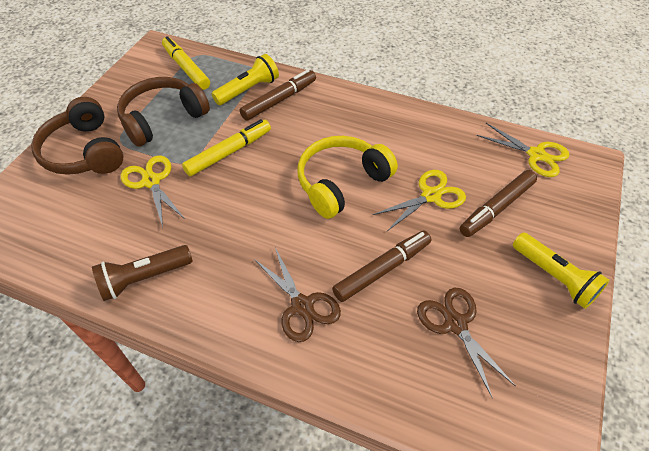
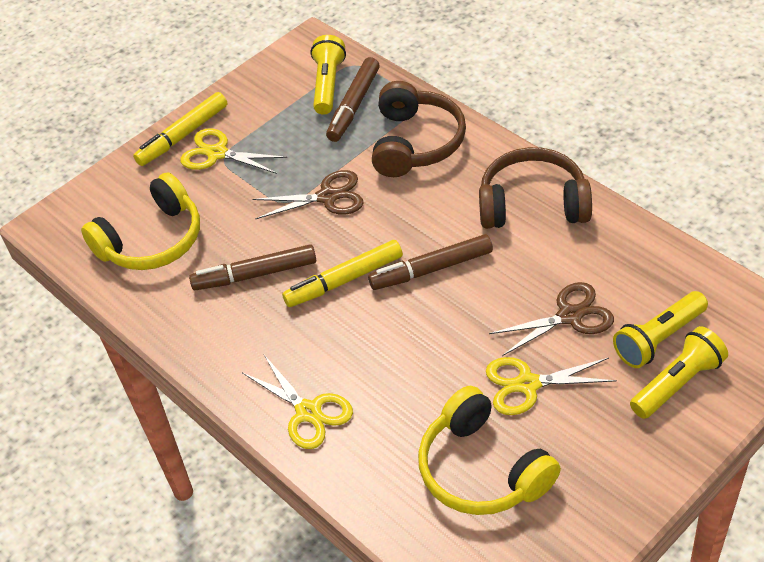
brown flashlight: 1 -> 0
yellow flashlight: 2 -> 3
yellow headphones: 1 -> 2

